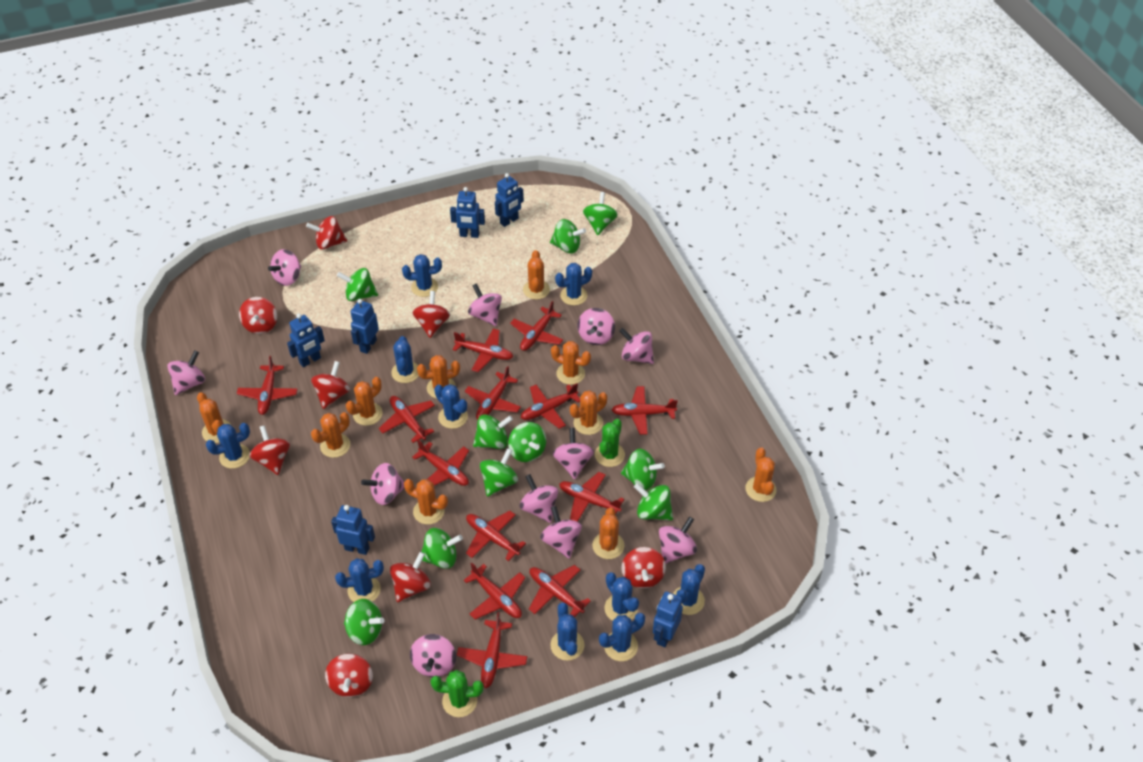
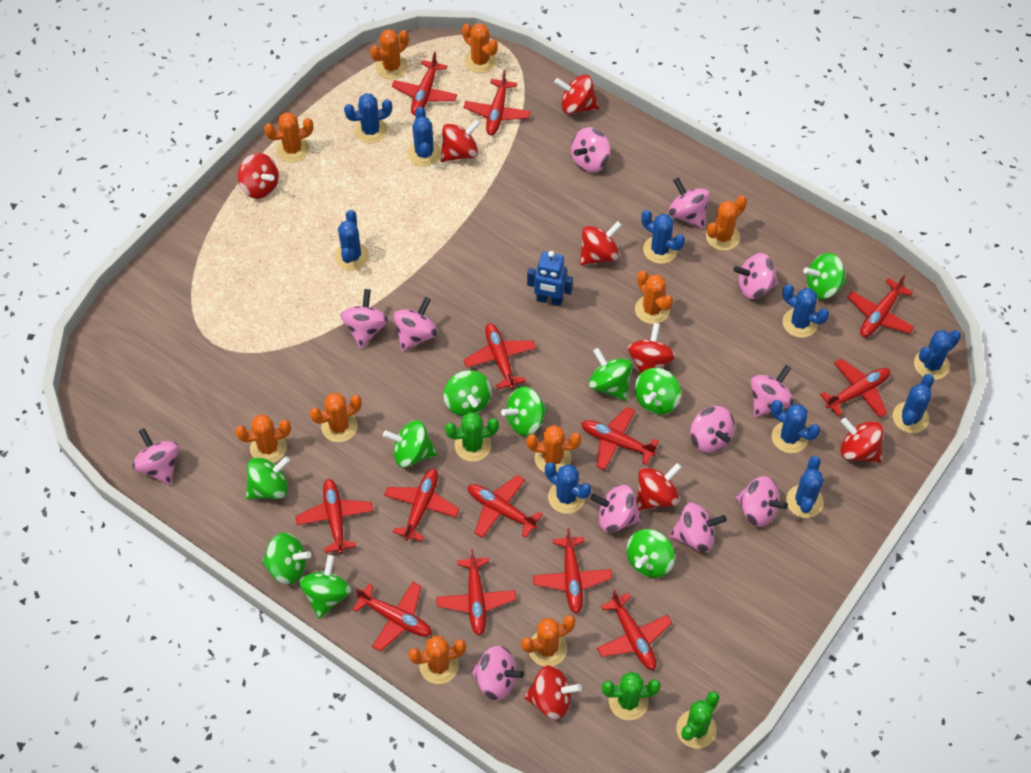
blue robot: 6 -> 1
green cactus: 2 -> 3
pink spinning top: 11 -> 12

